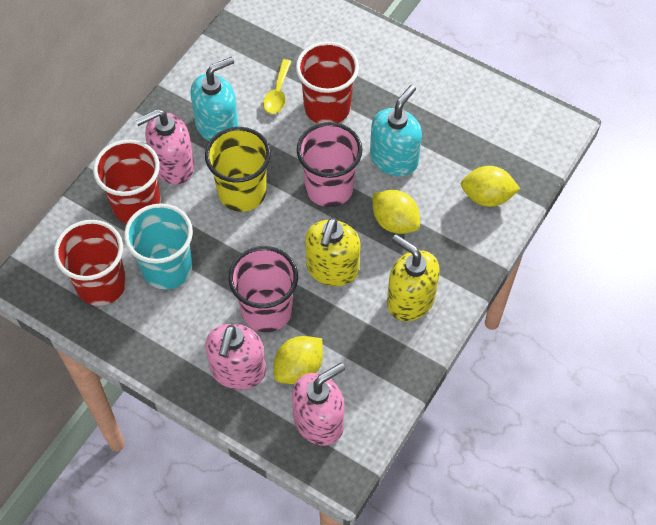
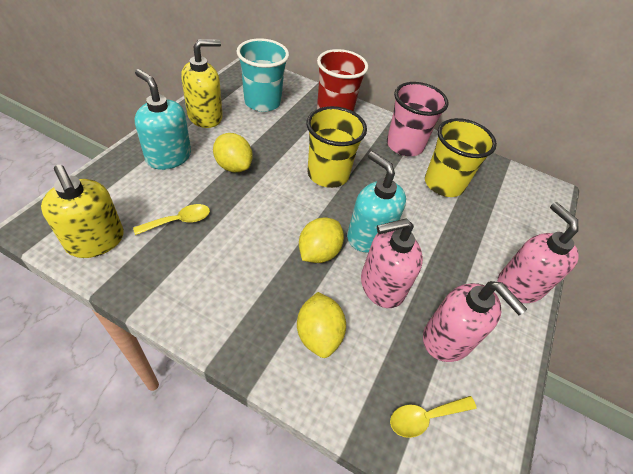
pink cup: 2 -> 1
red cup: 3 -> 1
yellow cup: 1 -> 2
yellow spoon: 1 -> 2

